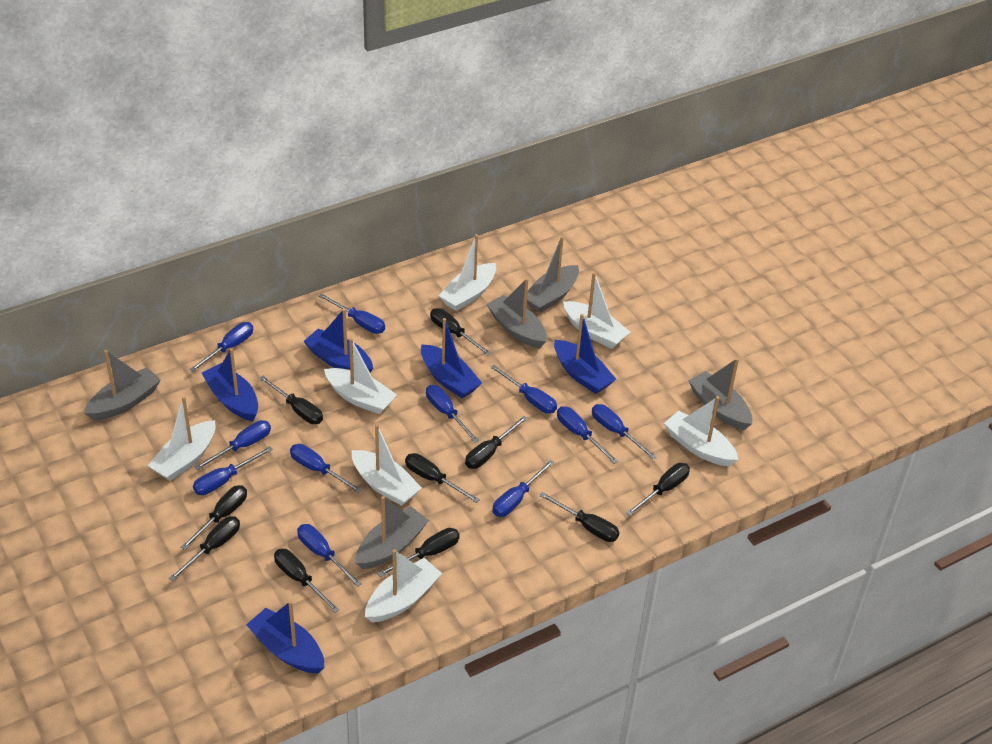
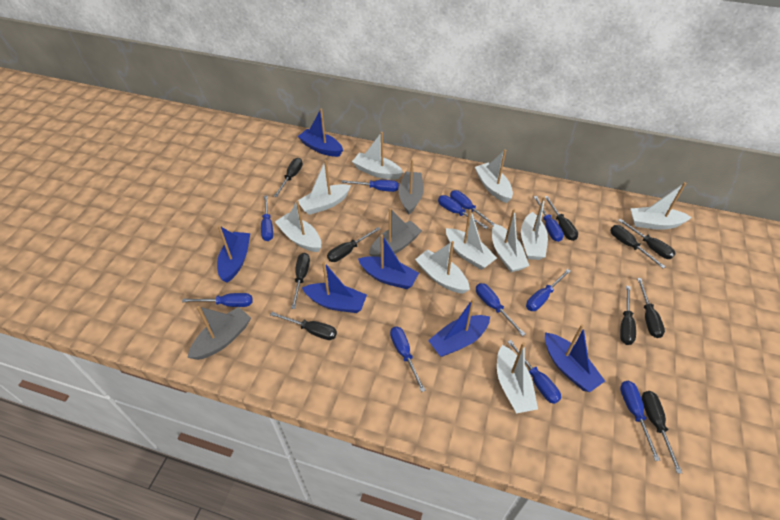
blue boat: 5 -> 6
grey boat: 5 -> 3
white boat: 7 -> 10

